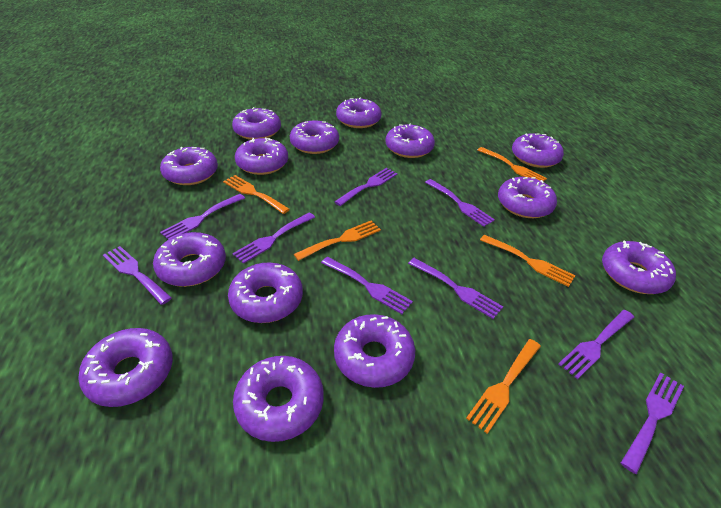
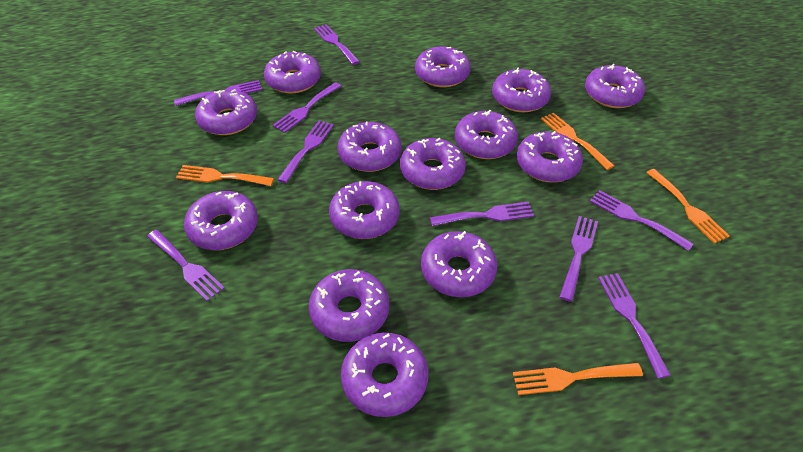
orange fork: 5 -> 4

